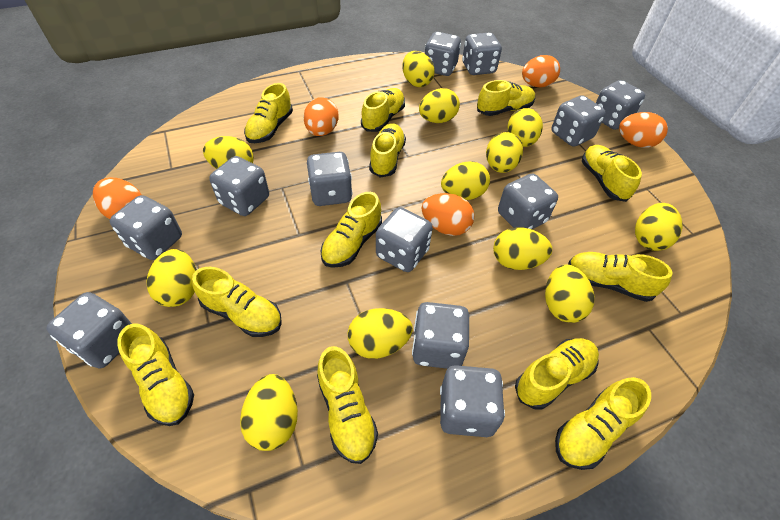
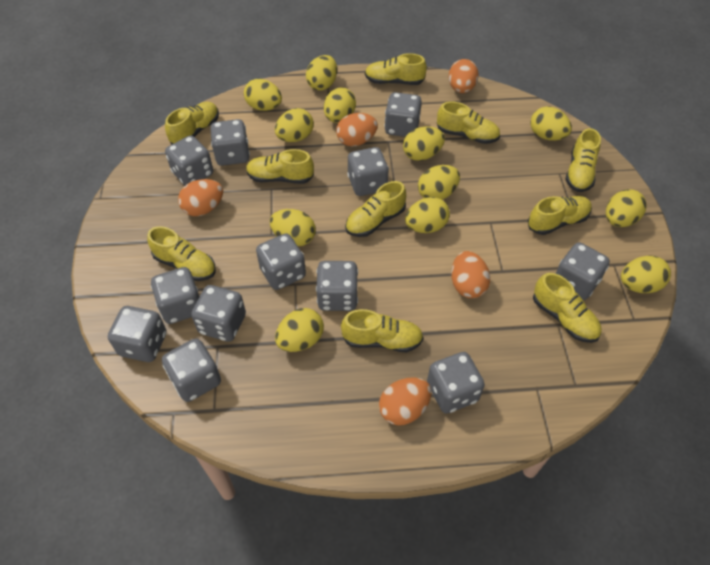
yellow shoe: 12 -> 10

